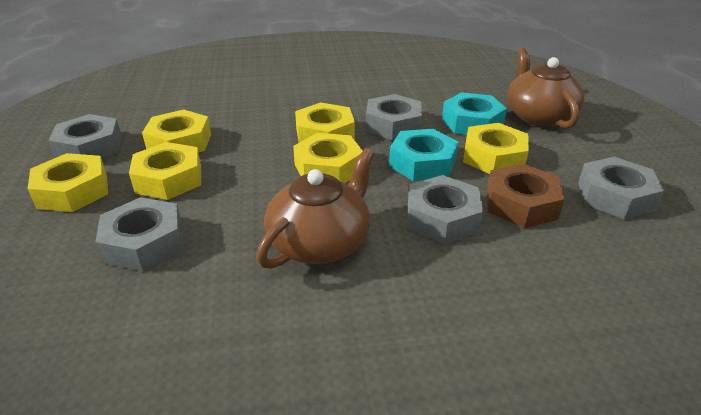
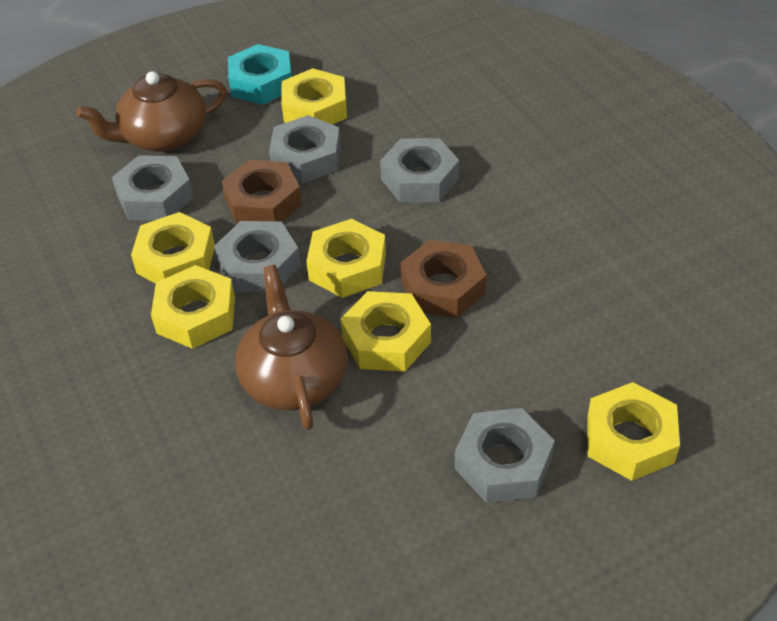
brown nut: 1 -> 2
turquoise nut: 2 -> 1

